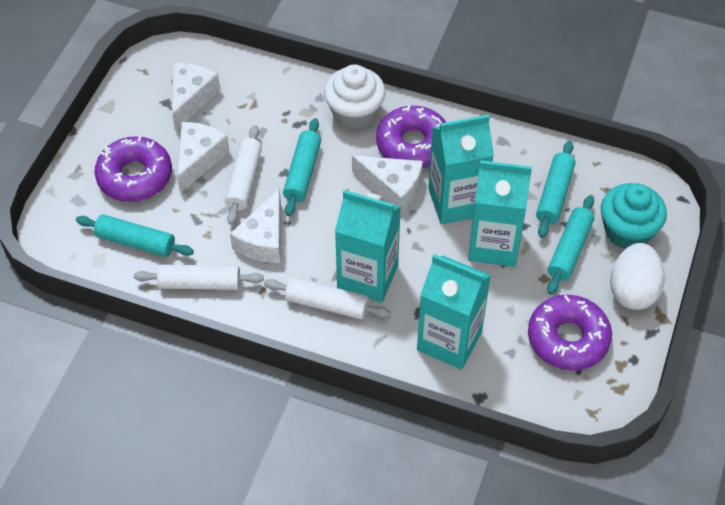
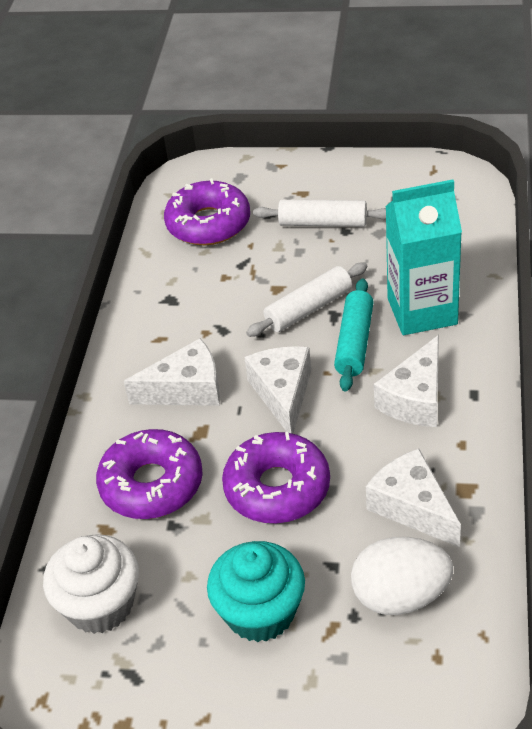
turquoise carton: 4 -> 1
turquoise rolling pin: 4 -> 1
white rolling pin: 3 -> 2

